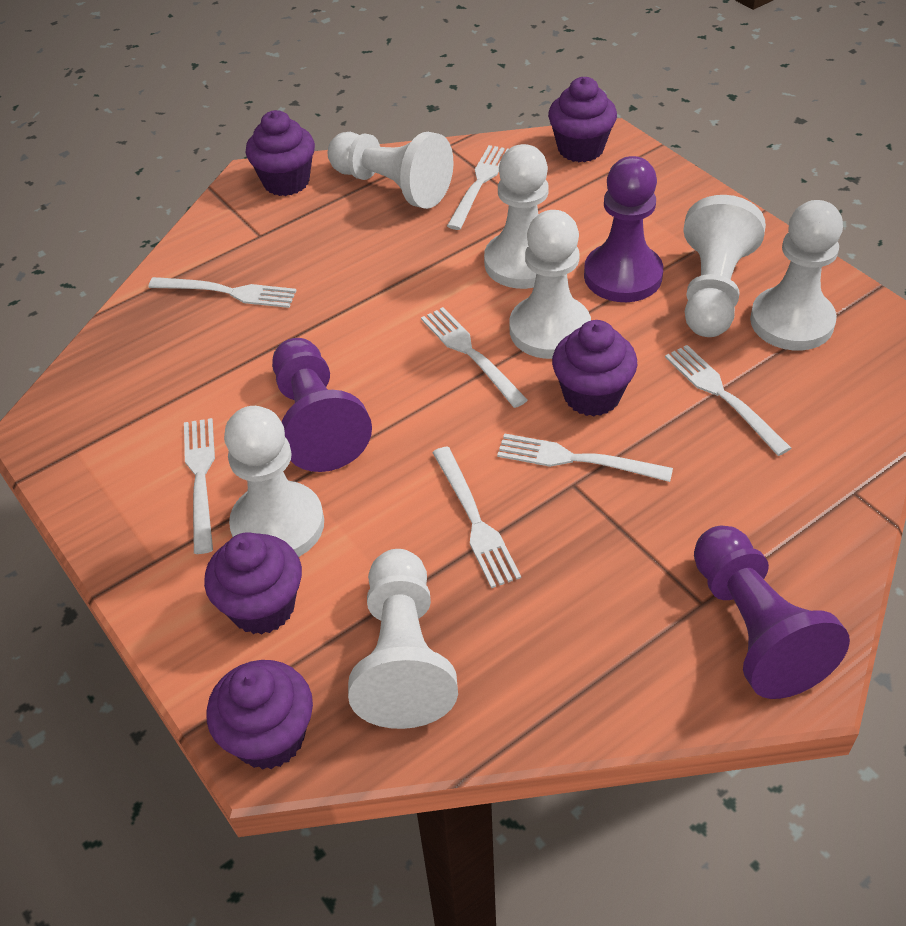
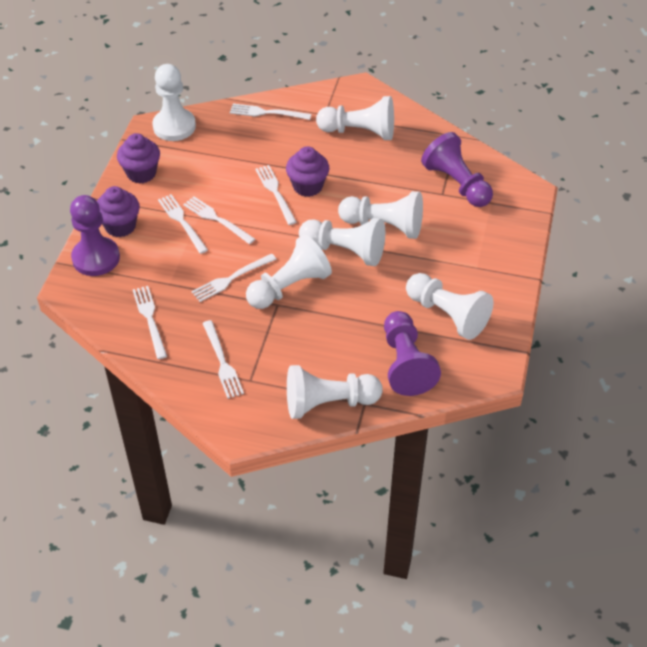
purple cupcake: 5 -> 3

